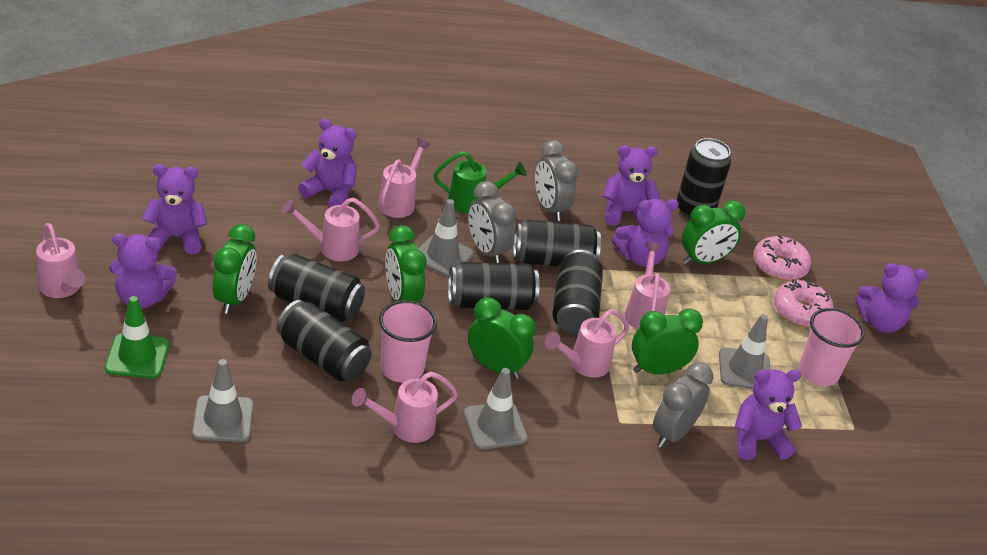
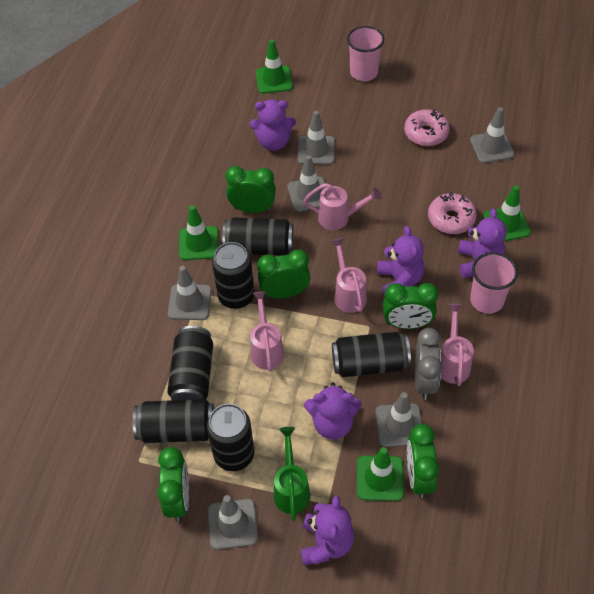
green traffic cone: 1 -> 4
grey clock: 3 -> 1
grey traffic cone: 4 -> 6
pink watering can: 6 -> 4
purple teddy bear: 7 -> 5

